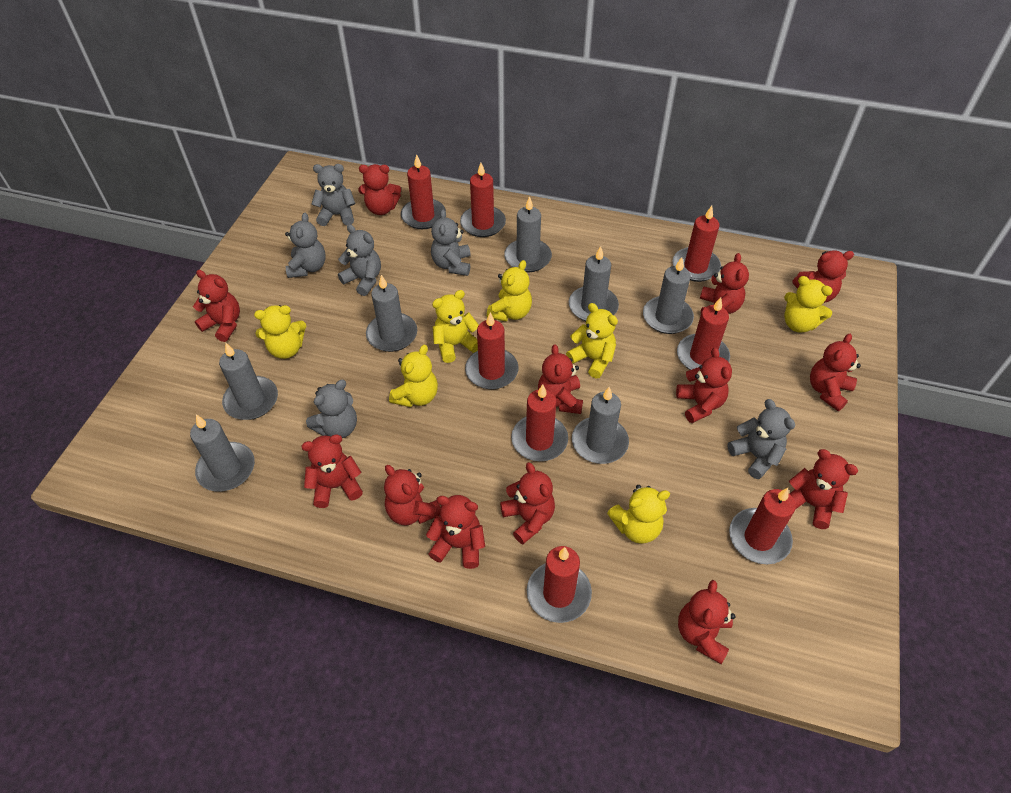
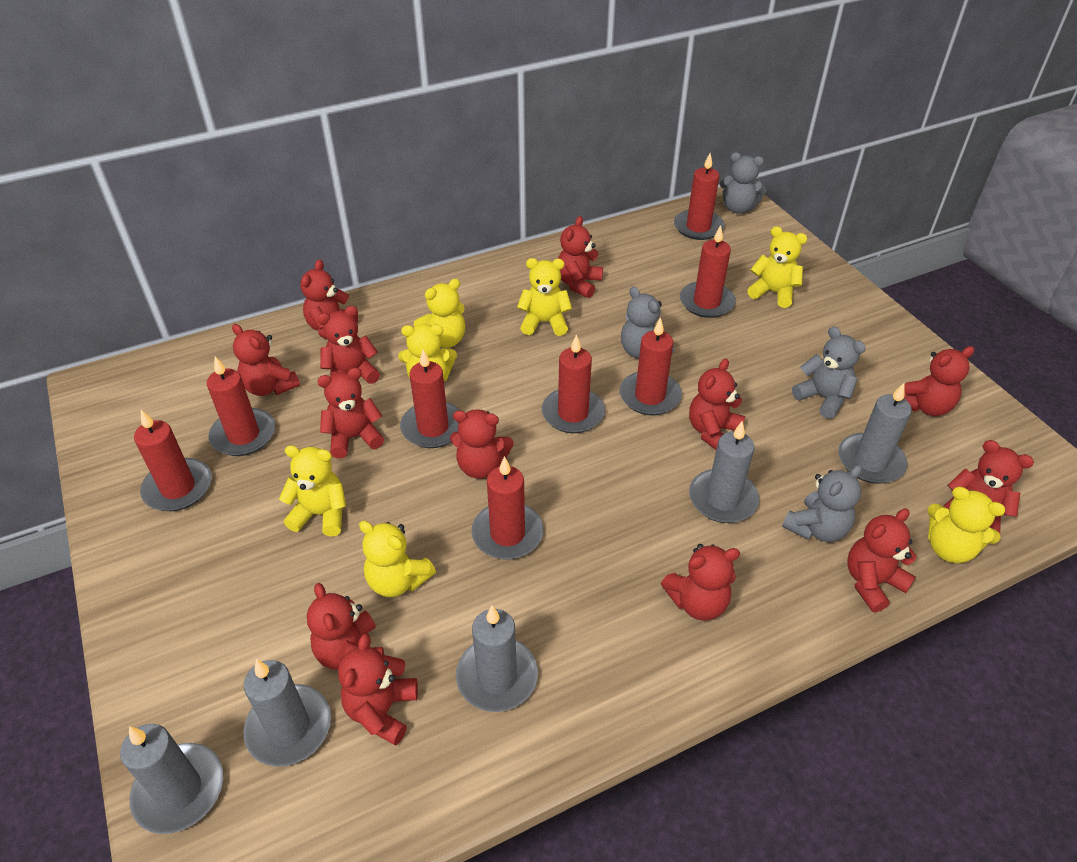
grey candle: 7 -> 5
grey teddy bear: 6 -> 4

